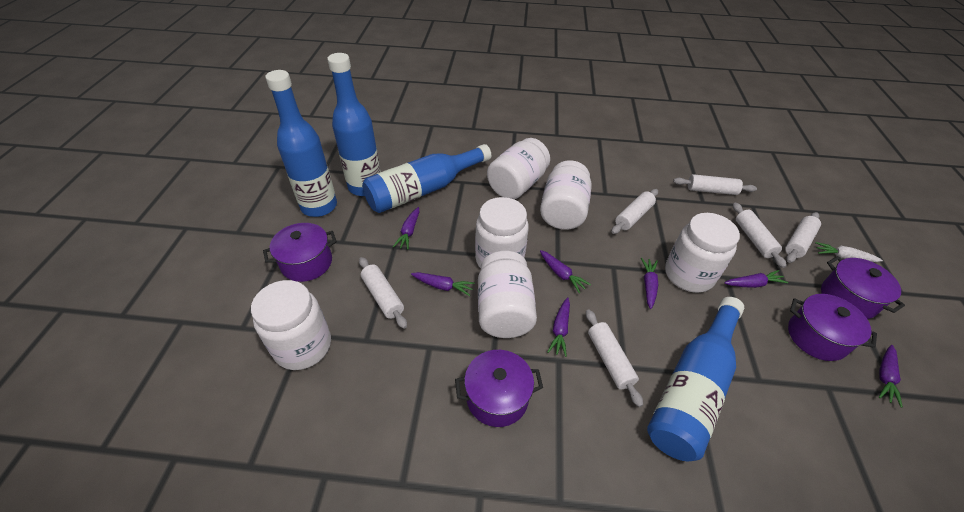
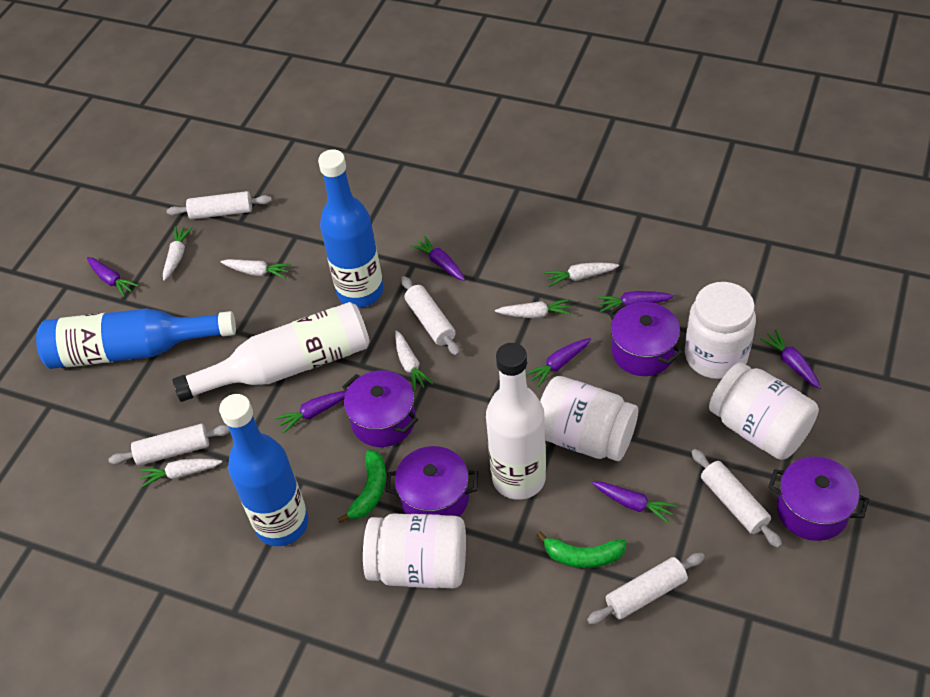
blue bottle: 4 -> 3
green banana: 0 -> 2
white bottle: 0 -> 2
white carrot: 1 -> 6
white jar: 6 -> 4
white rolling pin: 6 -> 5

